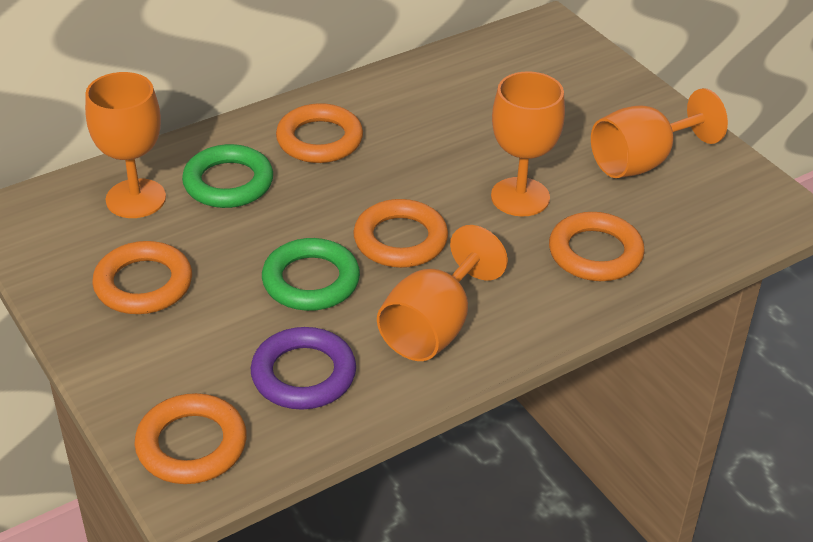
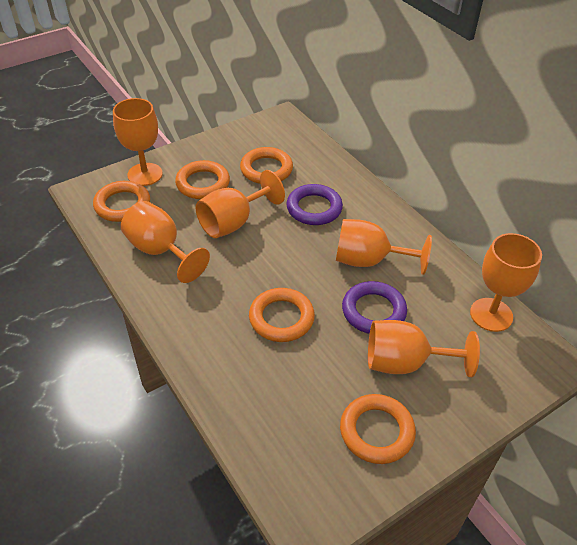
green ring: 2 -> 0
orange goblet: 4 -> 6
purple ring: 1 -> 2

